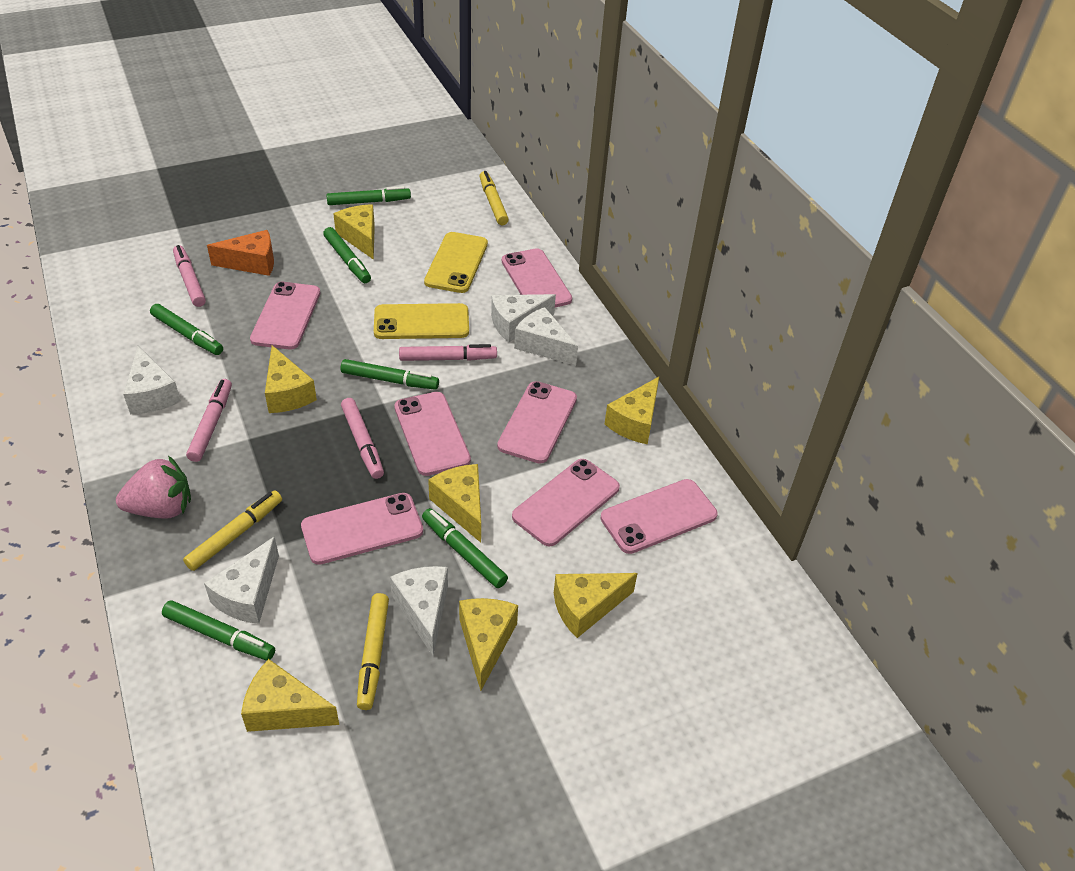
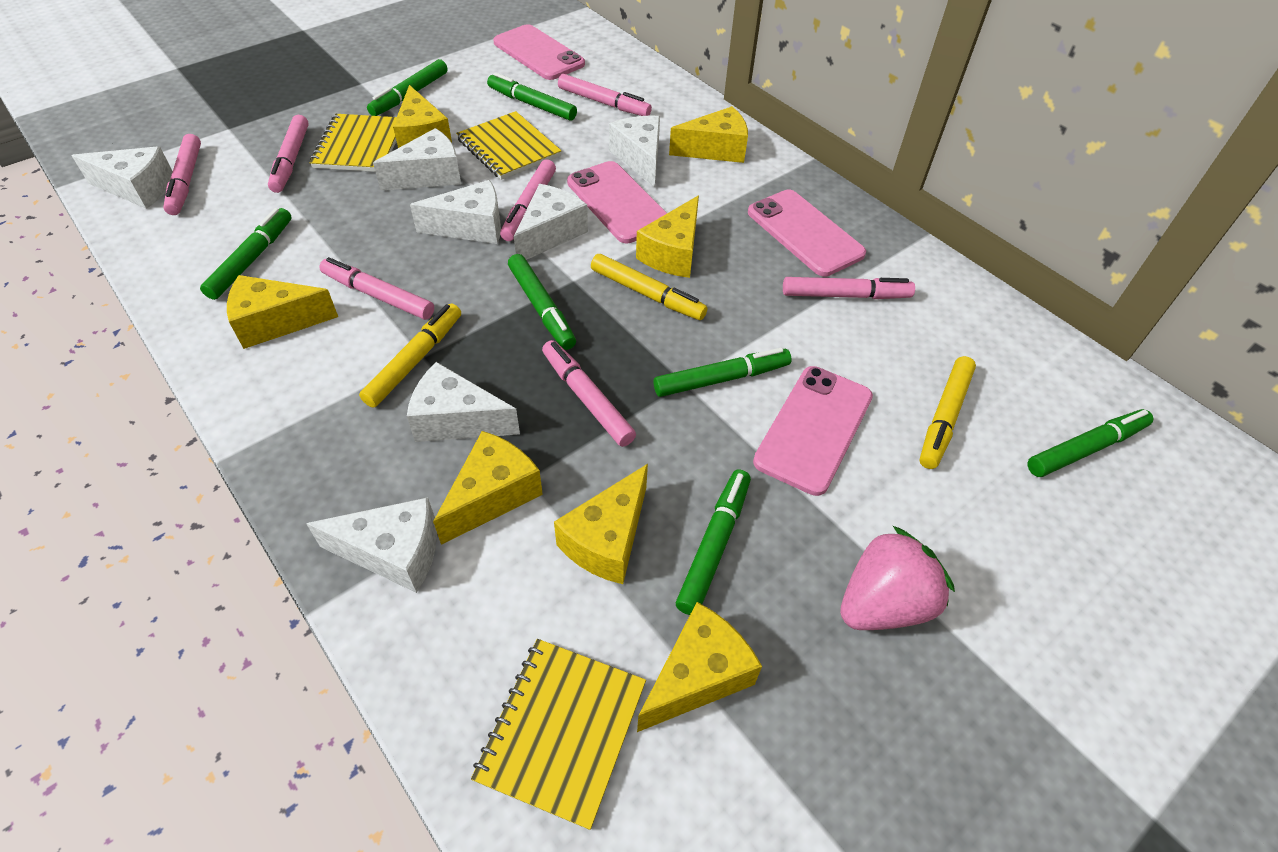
green marker: 6 -> 7
orange cheese: 1 -> 0
pink marker: 4 -> 7
pink phone: 7 -> 4
white cheese: 5 -> 7
yellow notebook: 0 -> 3
yellow phone: 2 -> 0

